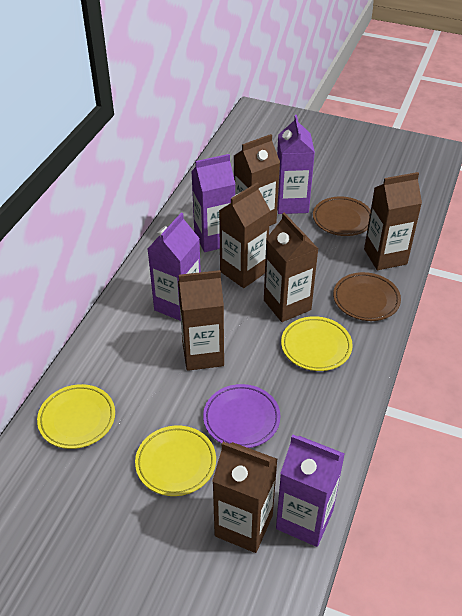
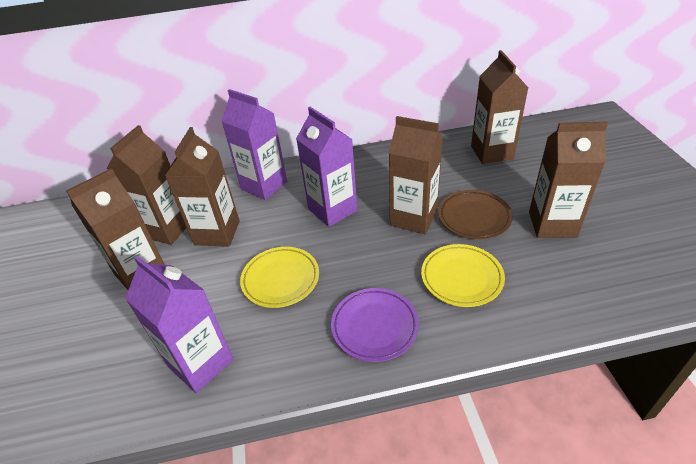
brown plate: 2 -> 1
purple carton: 4 -> 3
yellow plate: 3 -> 2

